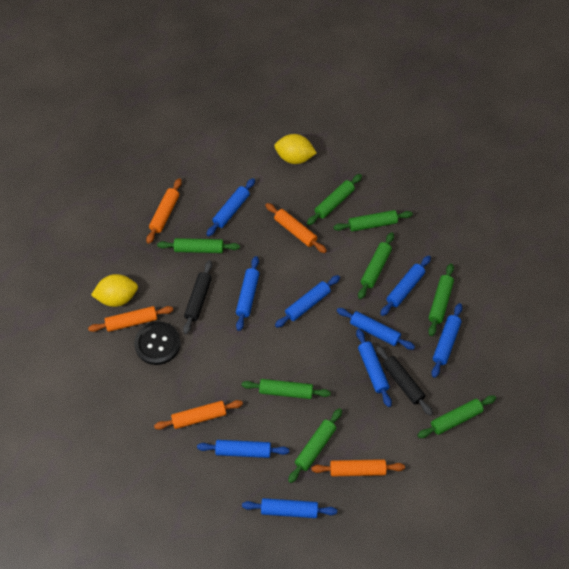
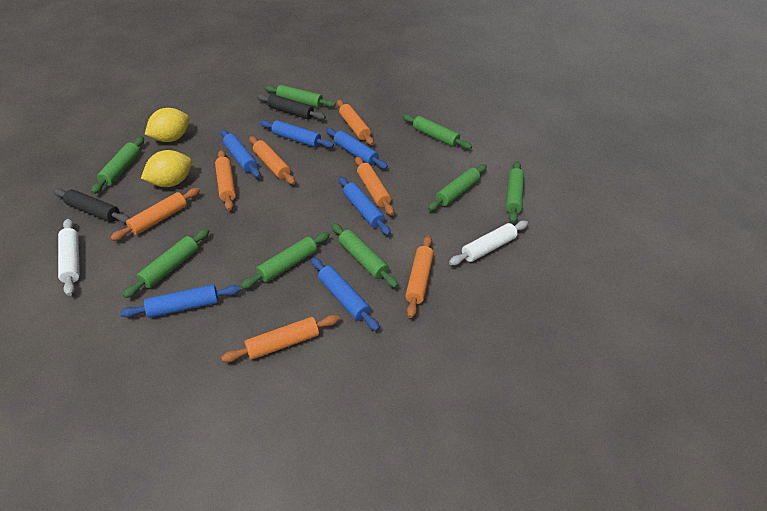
black button: 1 -> 0
blue rolling pin: 9 -> 6
orange rolling pin: 5 -> 7
white rolling pin: 0 -> 2

